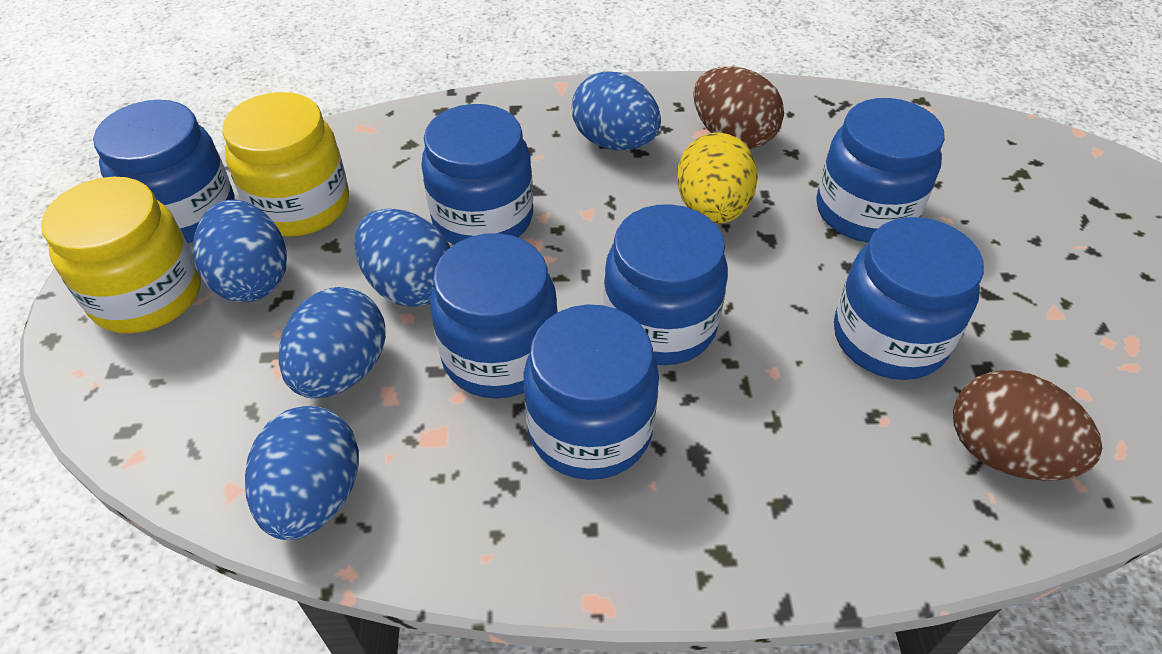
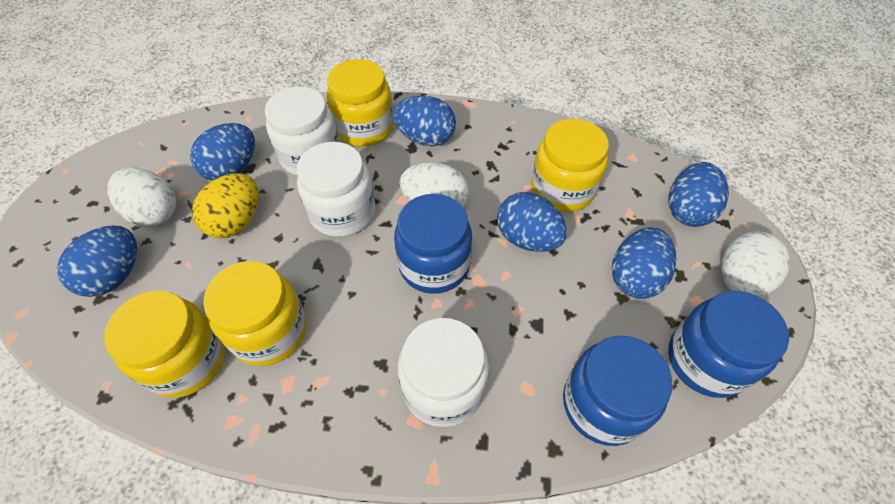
blue egg: 5 -> 6
blue jar: 7 -> 3
brown egg: 2 -> 0
white egg: 0 -> 3
white jar: 0 -> 3
yellow jar: 2 -> 4

